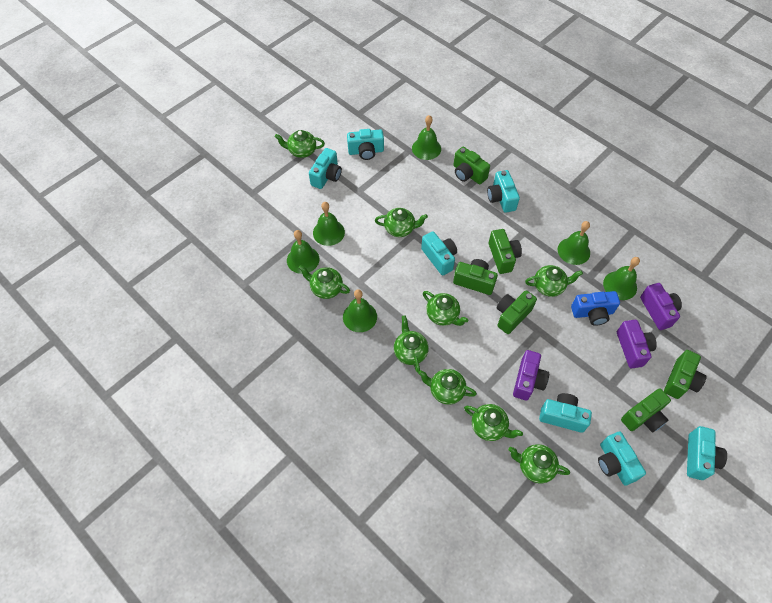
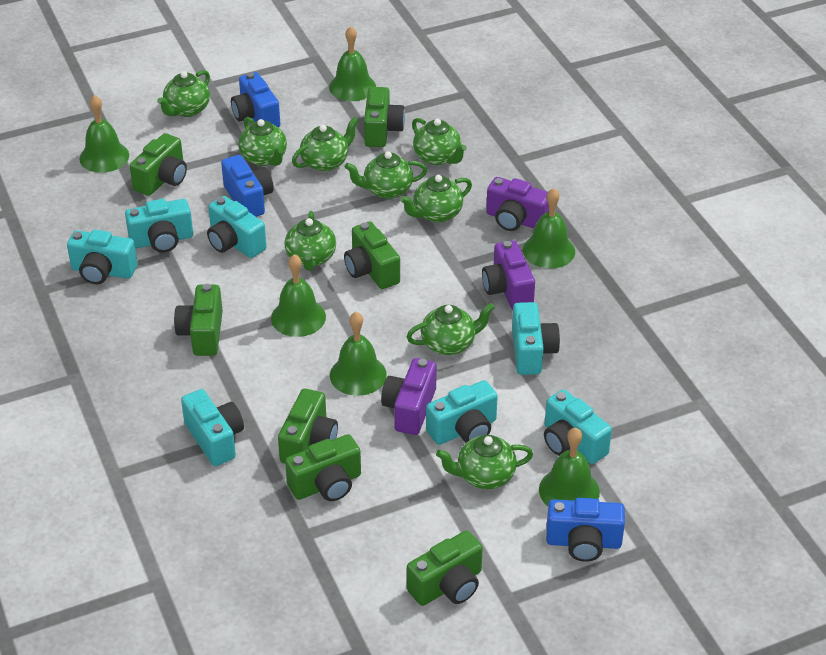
blue camera: 1 -> 3
green camera: 6 -> 7

